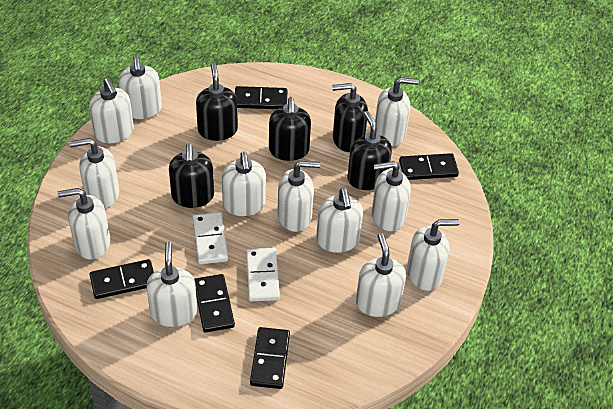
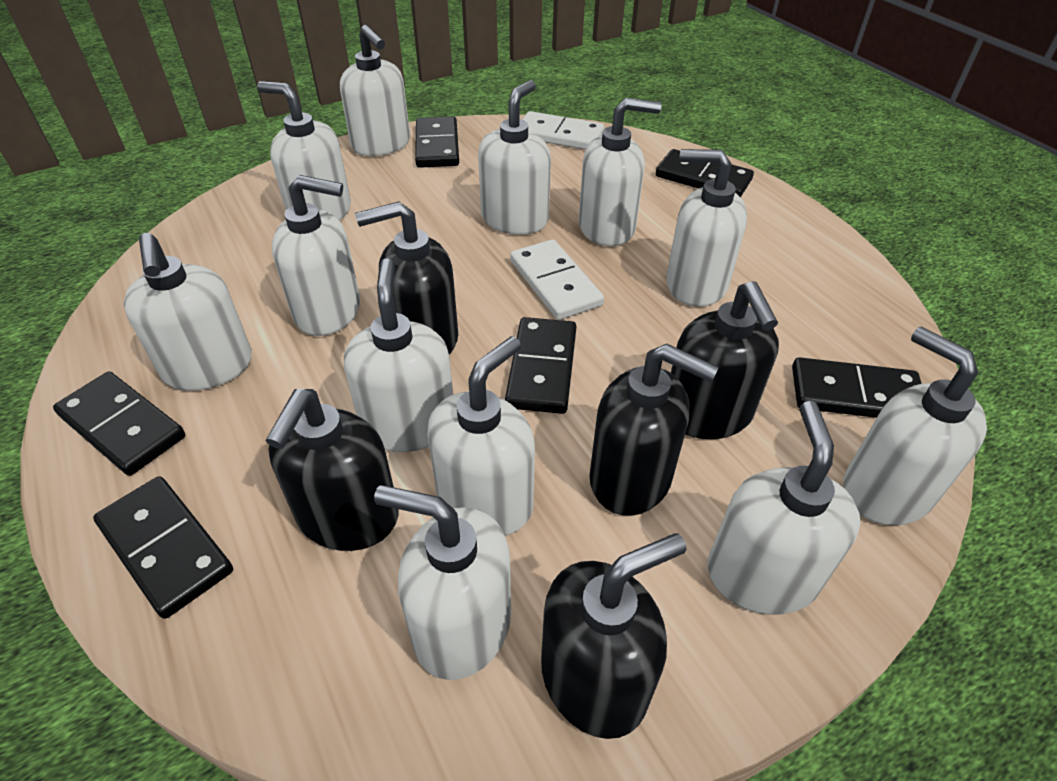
black domino: 5 -> 6

